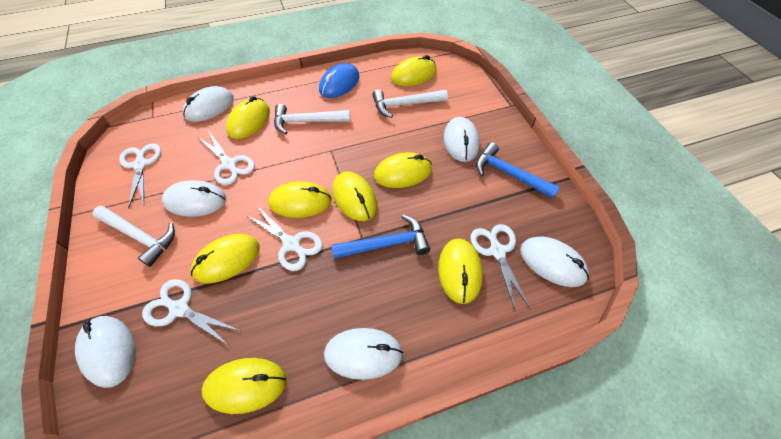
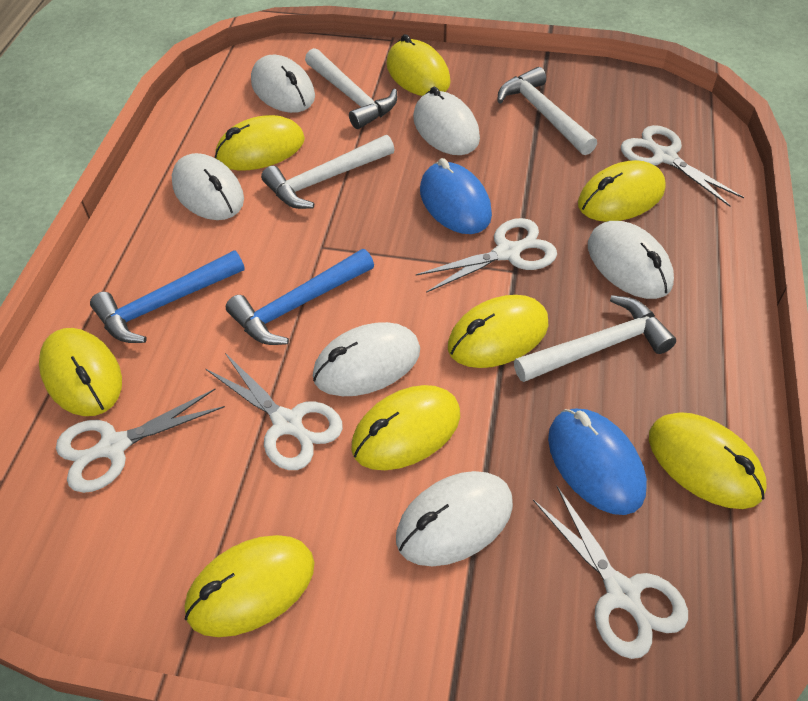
blue mouse: 1 -> 2
white hammer: 3 -> 4

